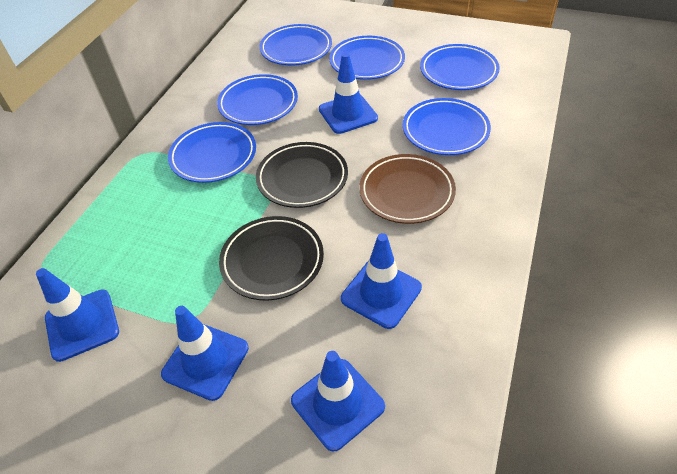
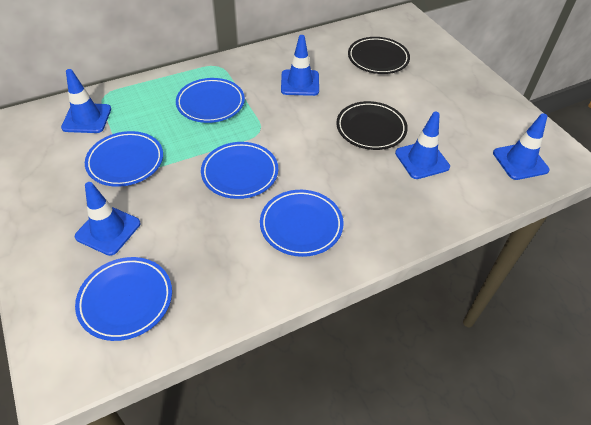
blue plate: 6 -> 5
brown plate: 1 -> 0

